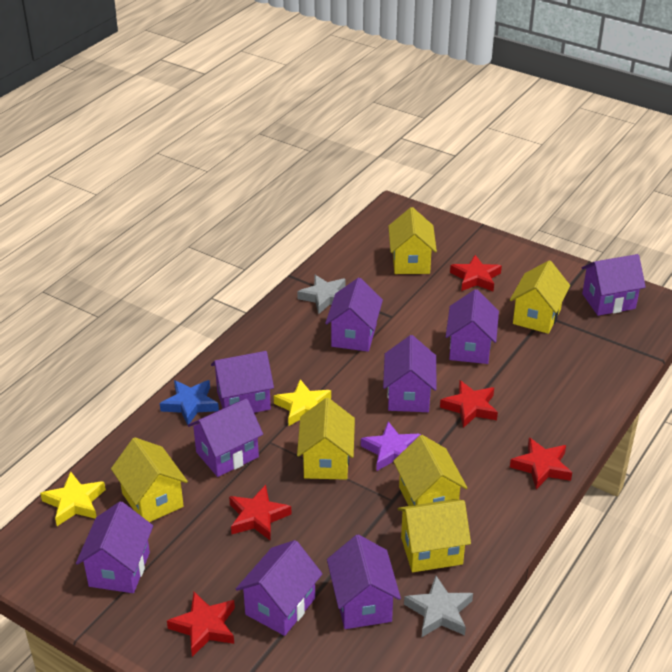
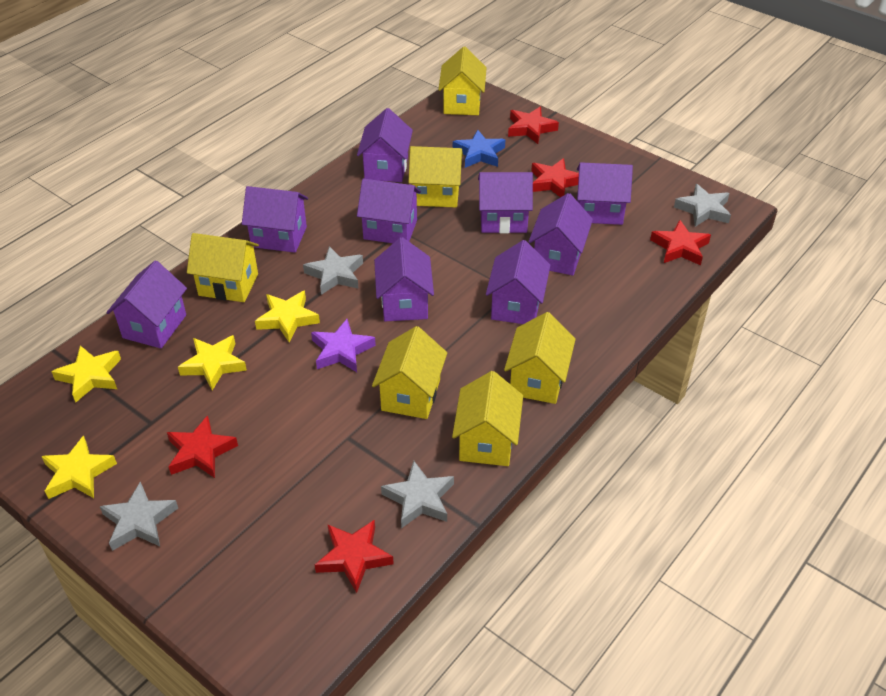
grey star: 2 -> 4
yellow star: 2 -> 4

